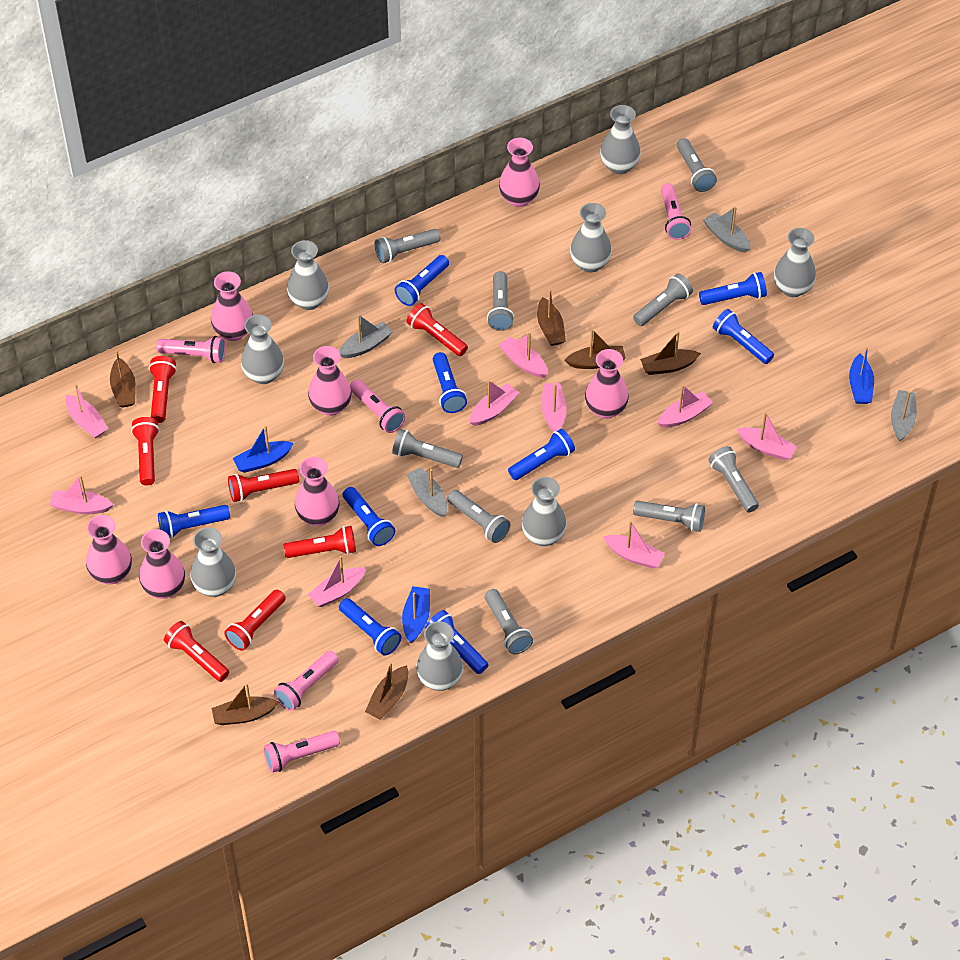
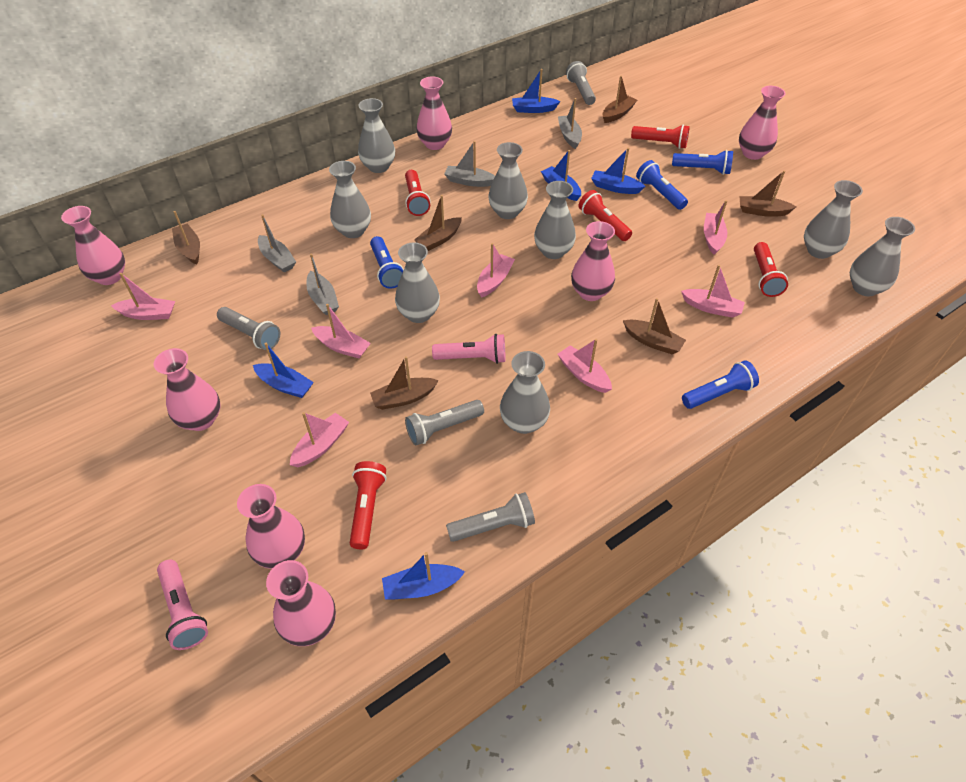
blue boat: 3 -> 5
blue flashlight: 9 -> 4
grey flashlight: 9 -> 4
pink boat: 9 -> 7
pink flashlight: 5 -> 2
red flashlight: 7 -> 5

